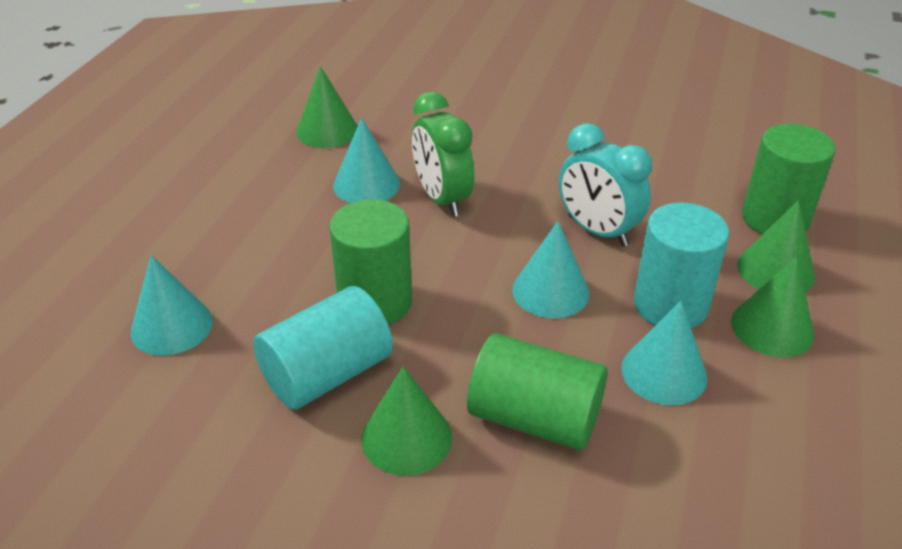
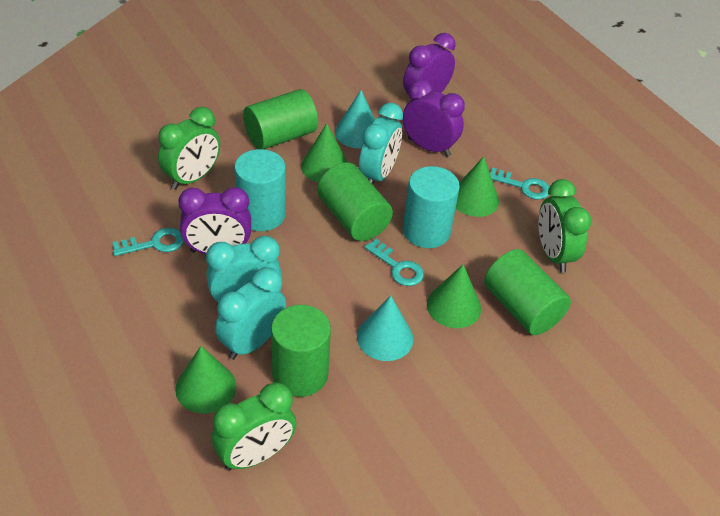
green clock: 1 -> 3
green cylinder: 3 -> 4
purple clock: 0 -> 3
turquoise clock: 1 -> 3
turquoise cone: 4 -> 2
turquoise key: 0 -> 3

